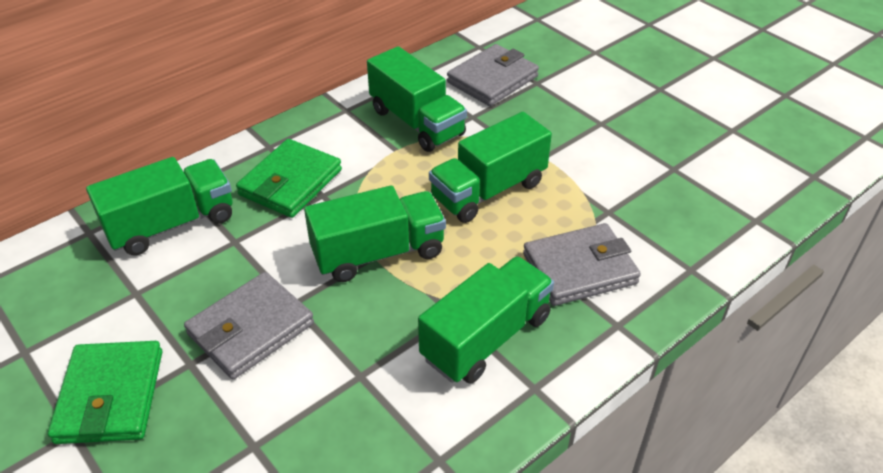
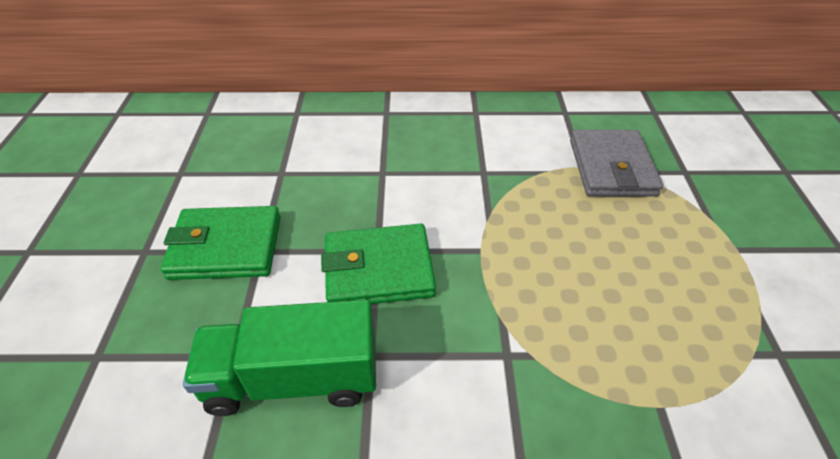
green truck: 5 -> 1
grey wallet: 3 -> 1

